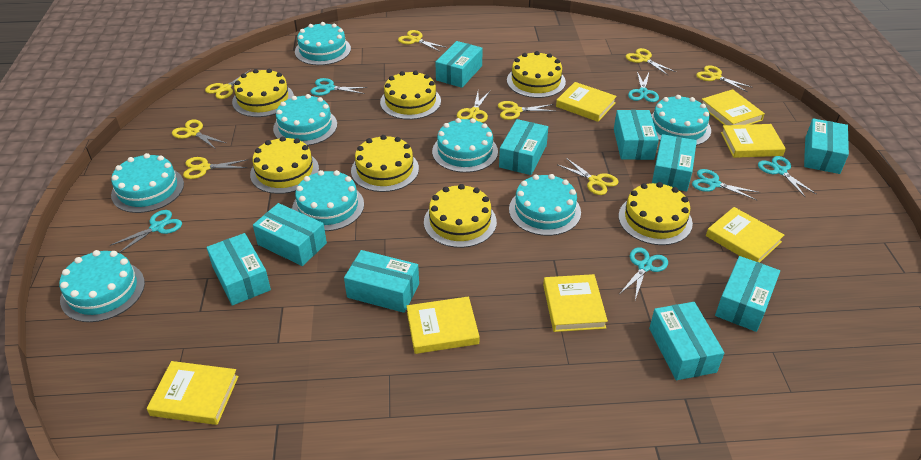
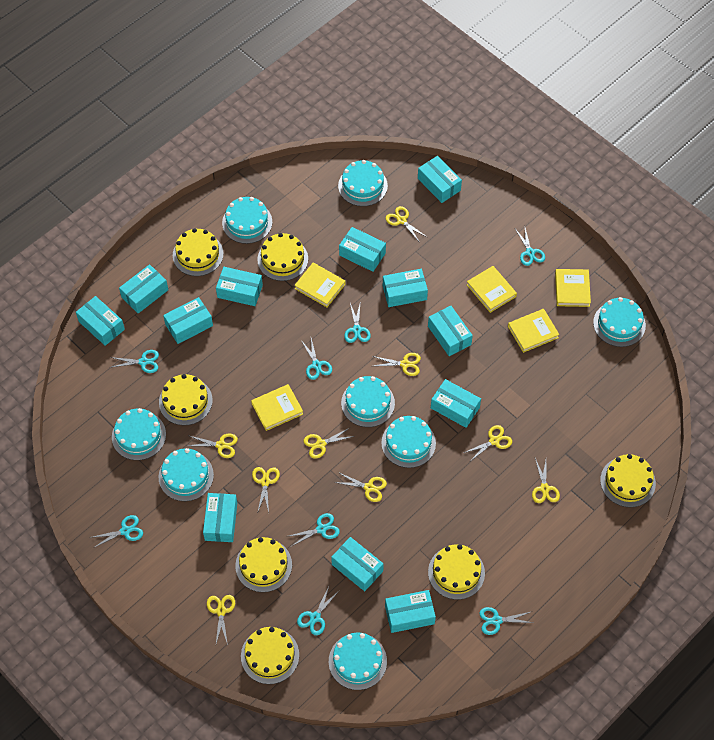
turquoise box: 10 -> 12
turquoise scissors: 6 -> 8
yellow book: 7 -> 5

